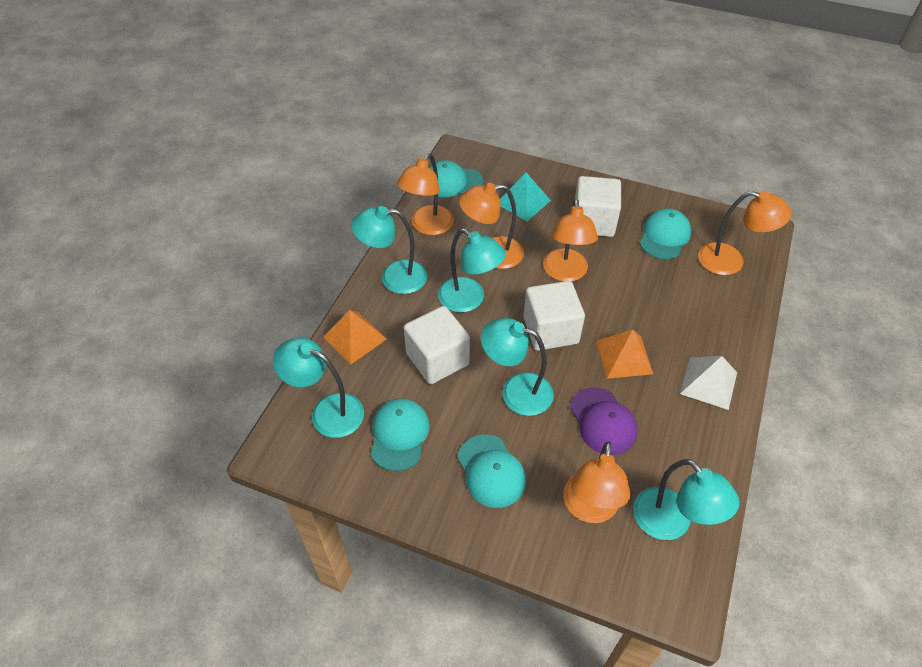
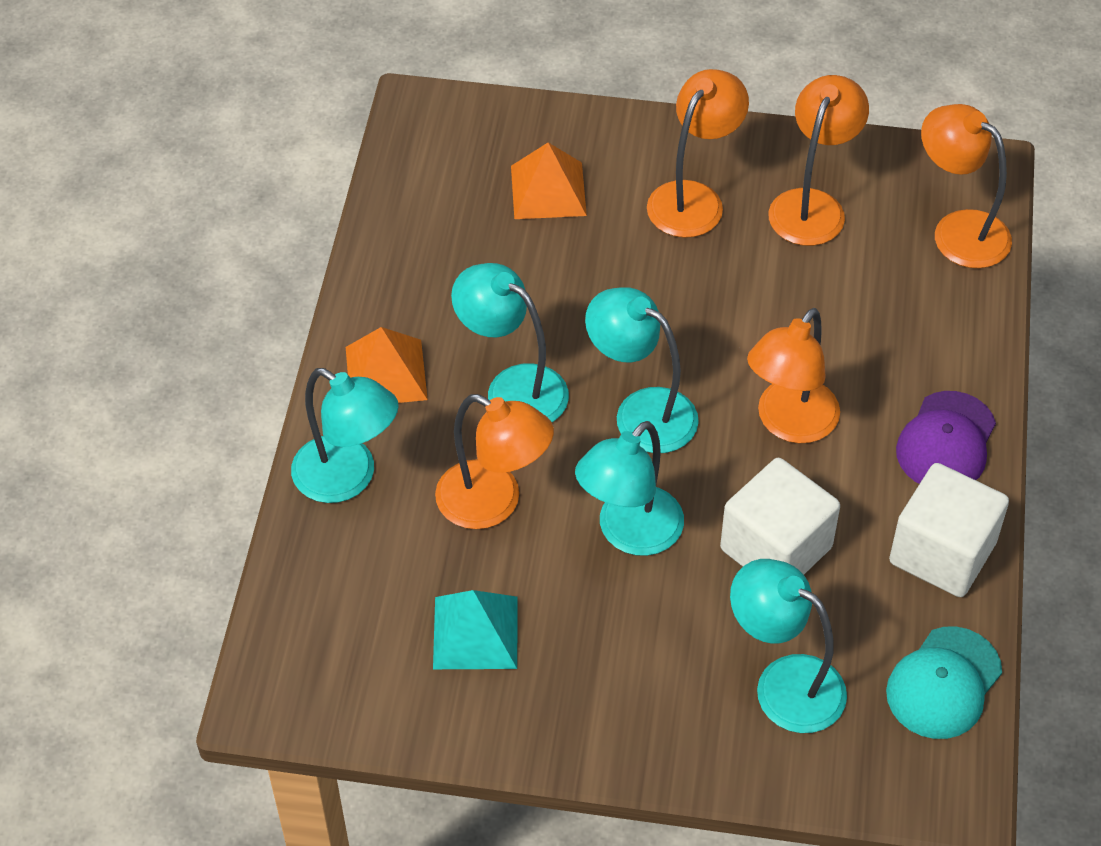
turquoise cap: 4 -> 1
white cube: 3 -> 2
white pyramid: 1 -> 0

